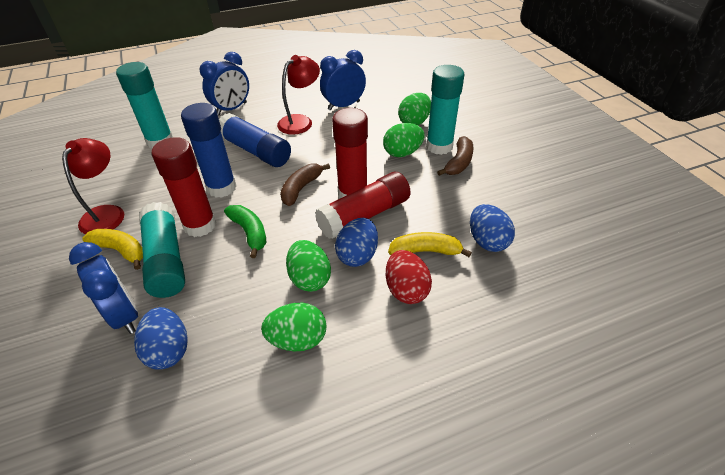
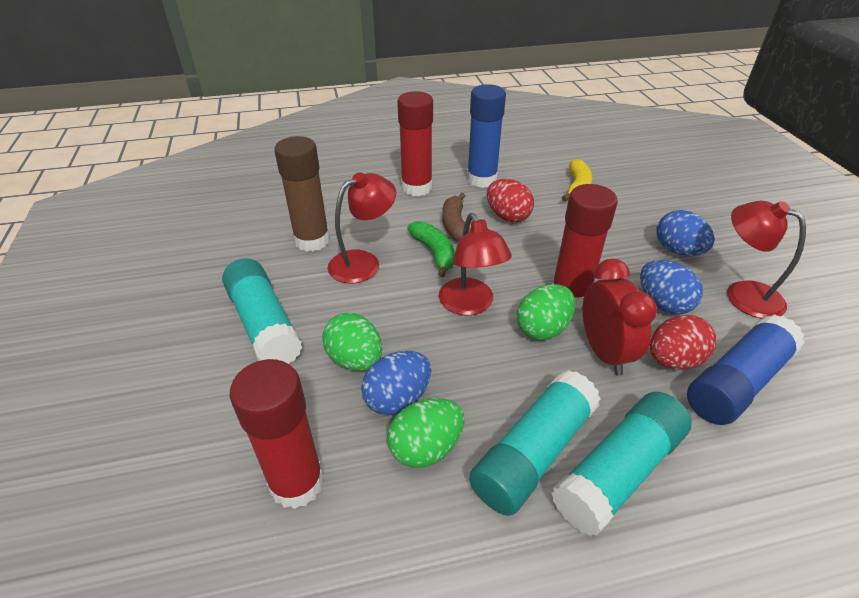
blue clock: 3 -> 0
brown banana: 2 -> 1
brown glue stick: 0 -> 1
green egg: 4 -> 3
red clock: 0 -> 1
red egg: 1 -> 2
red lamp: 2 -> 3
yellow banana: 2 -> 1

